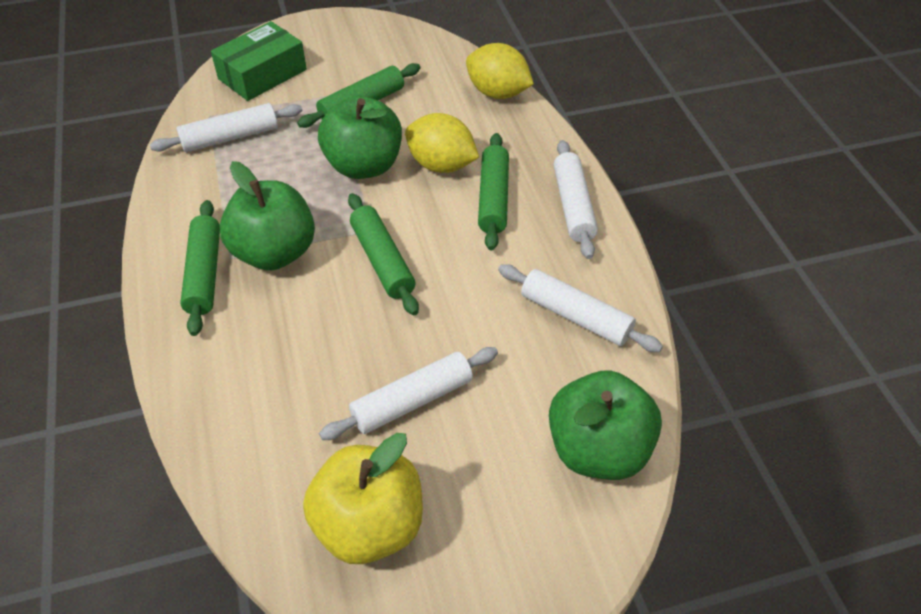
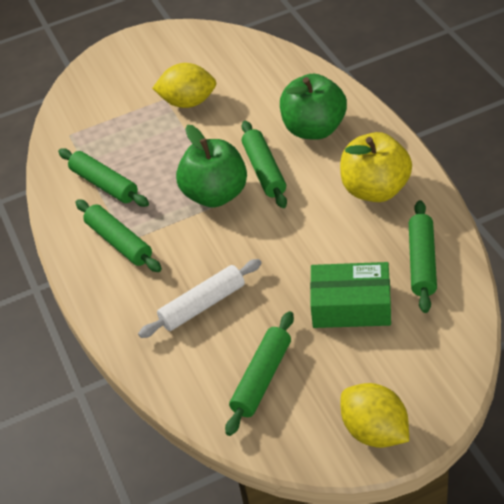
green apple: 3 -> 2
green rolling pin: 4 -> 5
white rolling pin: 4 -> 1

